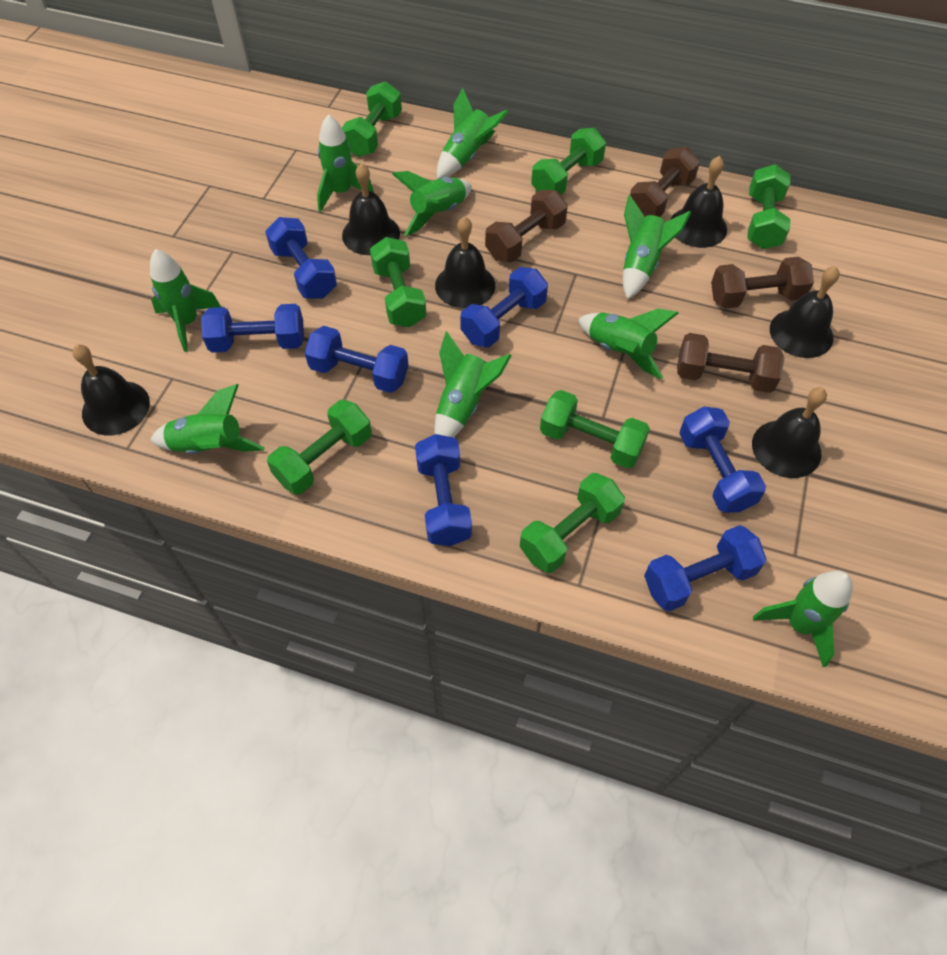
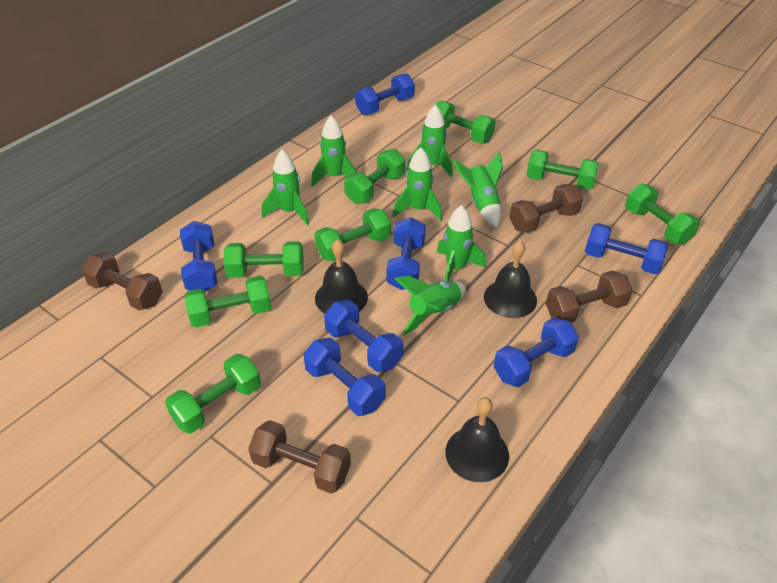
black bell: 6 -> 3
green dumbbell: 7 -> 8
green rocket: 9 -> 7

